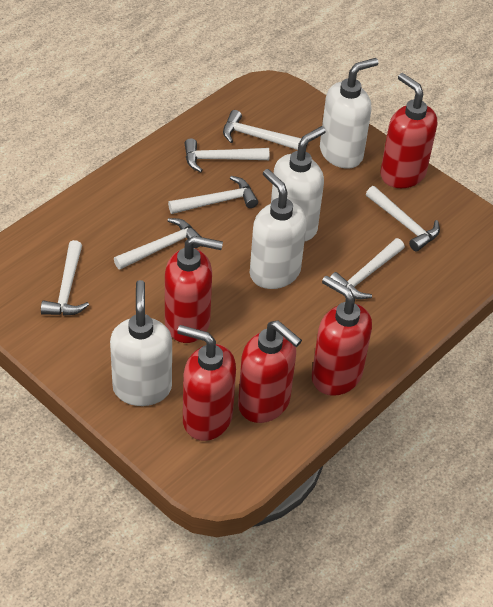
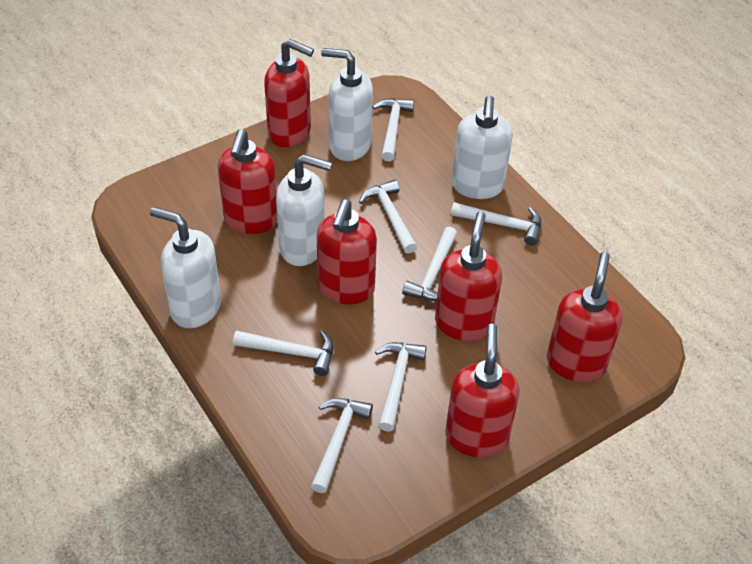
red soap dispenser: 5 -> 6

